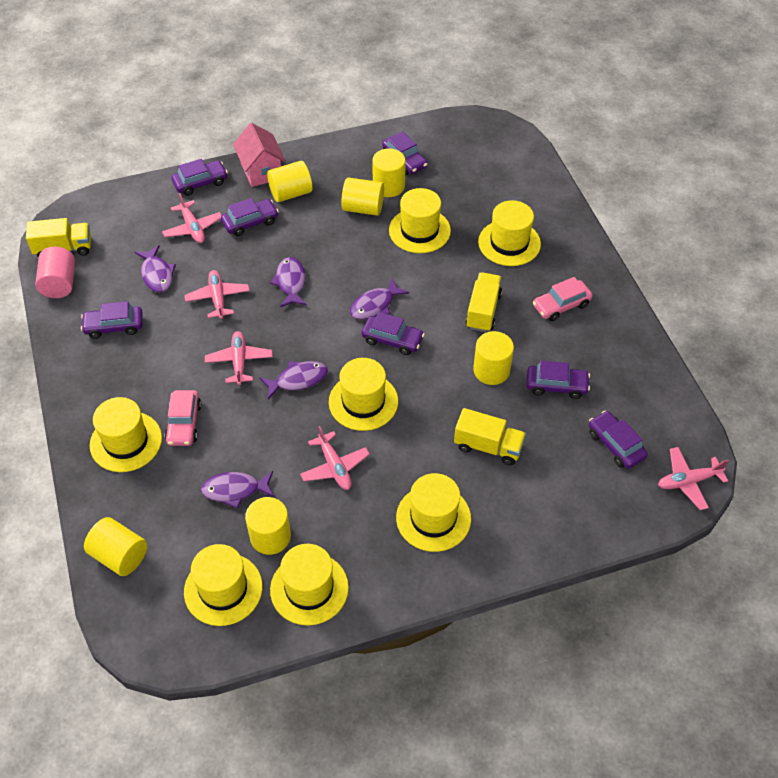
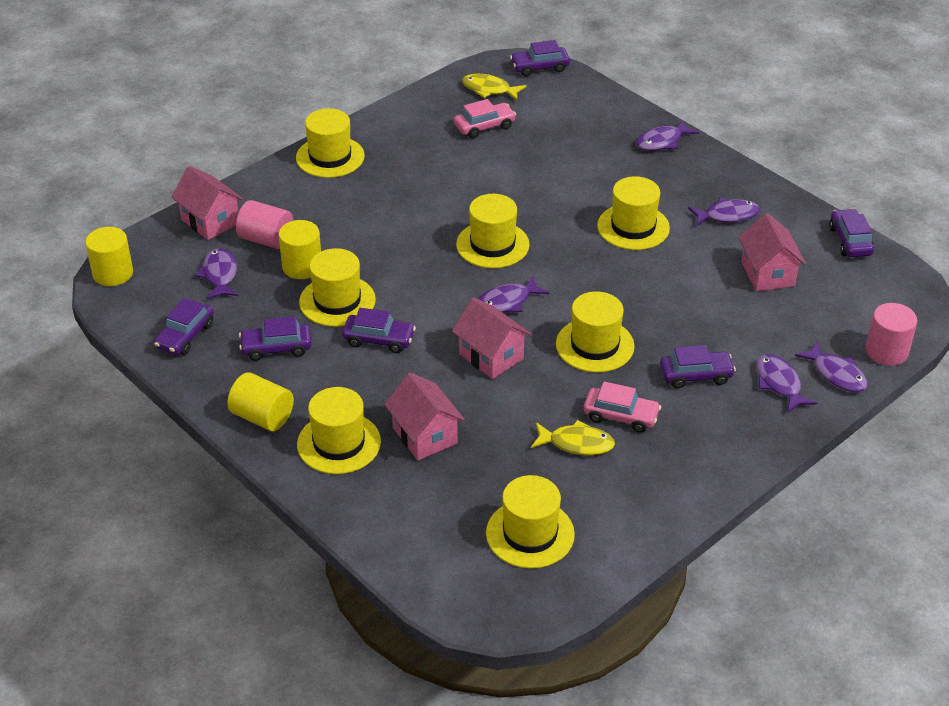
pink cylinder: 1 -> 2
pink house: 1 -> 4
pink plane: 5 -> 0
purple car: 7 -> 6
purple fish: 5 -> 6
yellow cylinder: 6 -> 3
yellow fish: 0 -> 2
yellow truck: 3 -> 0

